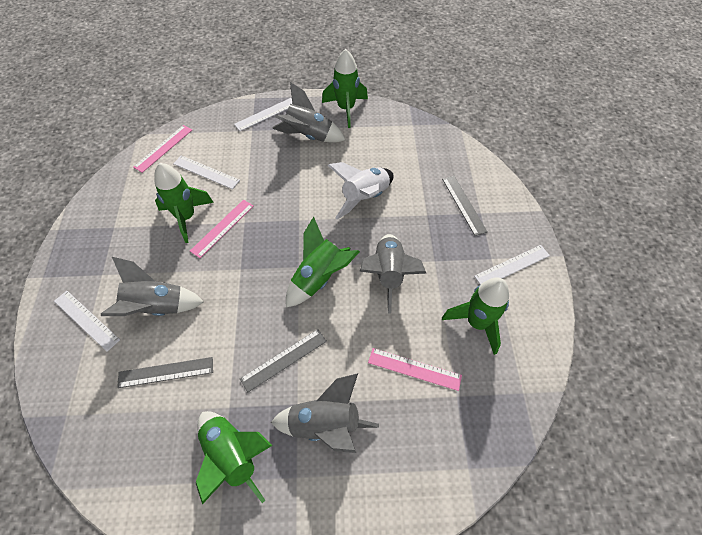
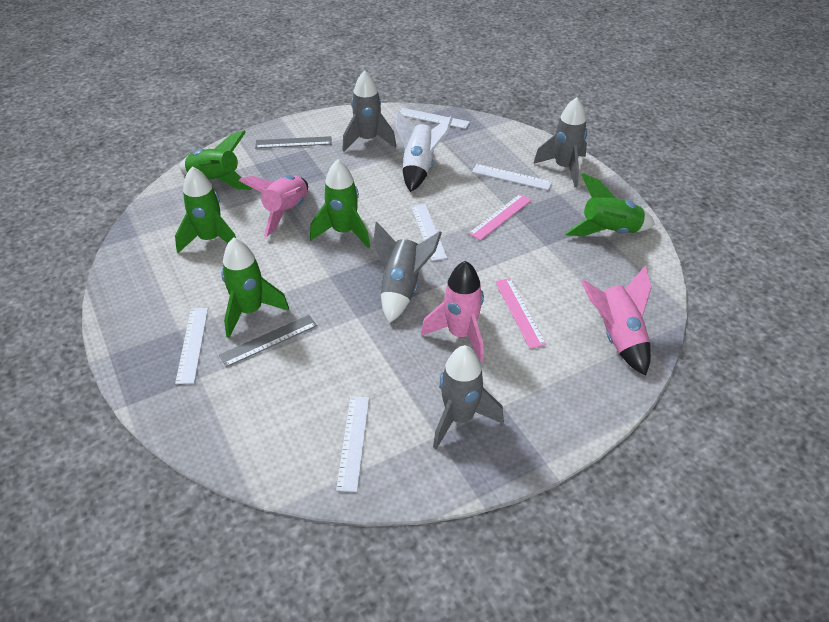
grey ruler: 3 -> 2
pink rocket: 0 -> 3
pink ruler: 3 -> 2
white ruler: 4 -> 5

